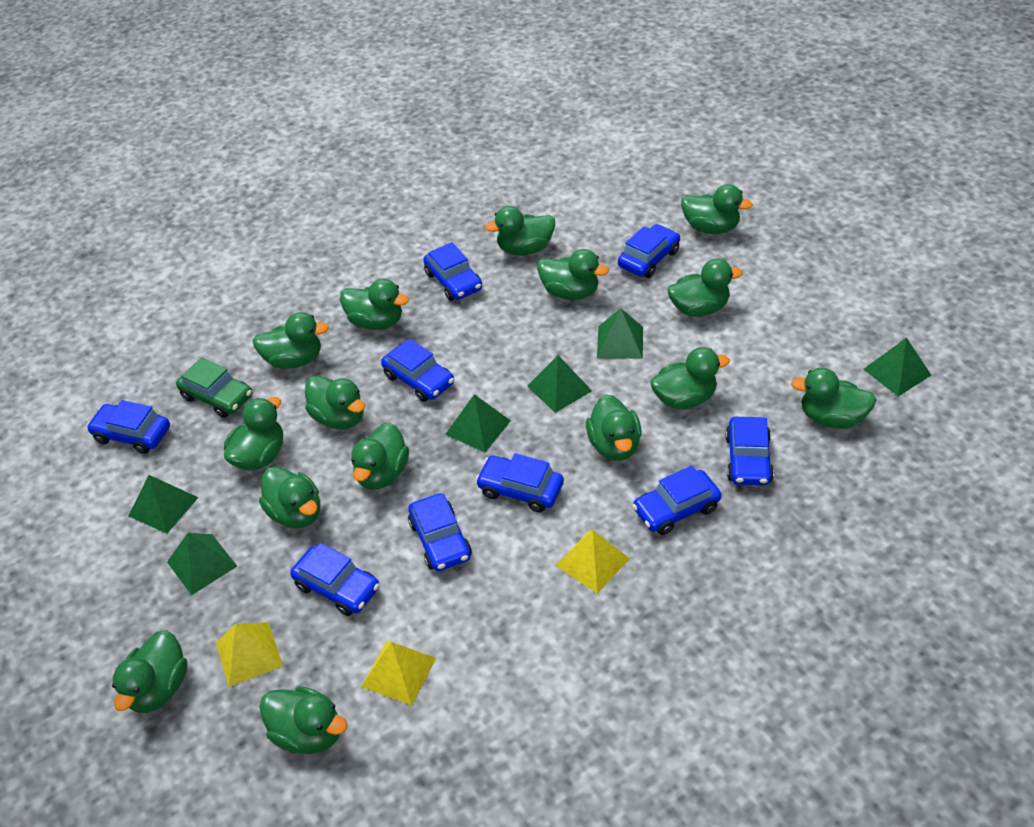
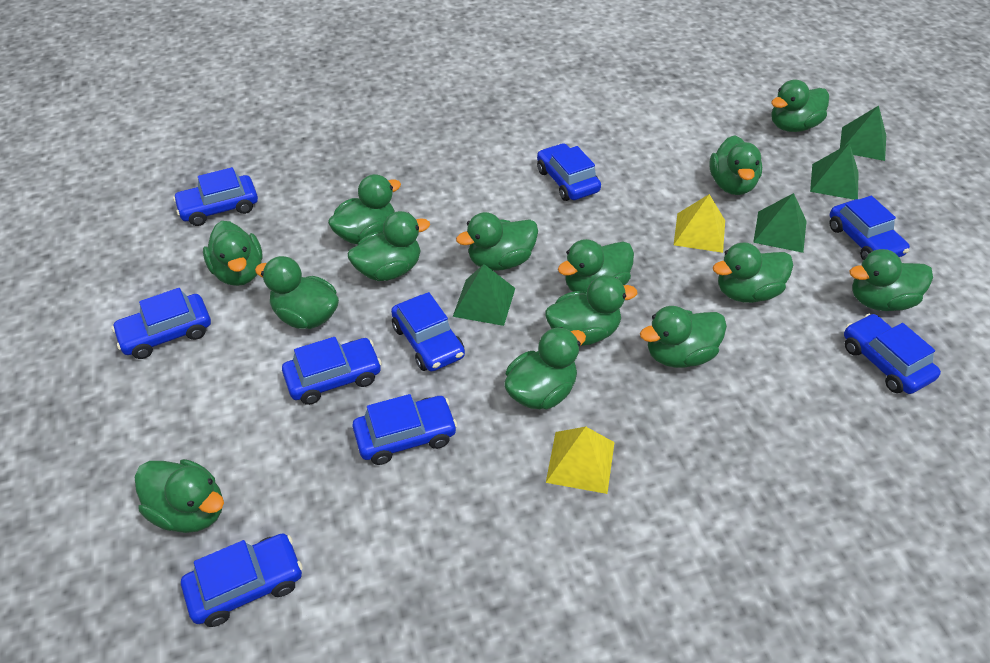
green car: 1 -> 0
green duck: 15 -> 14
green pyramid: 6 -> 4
yellow pyramid: 3 -> 2

